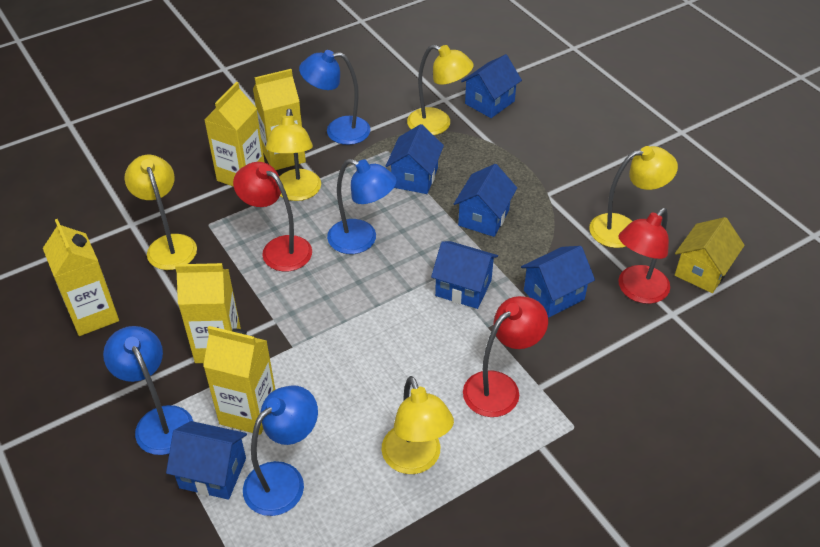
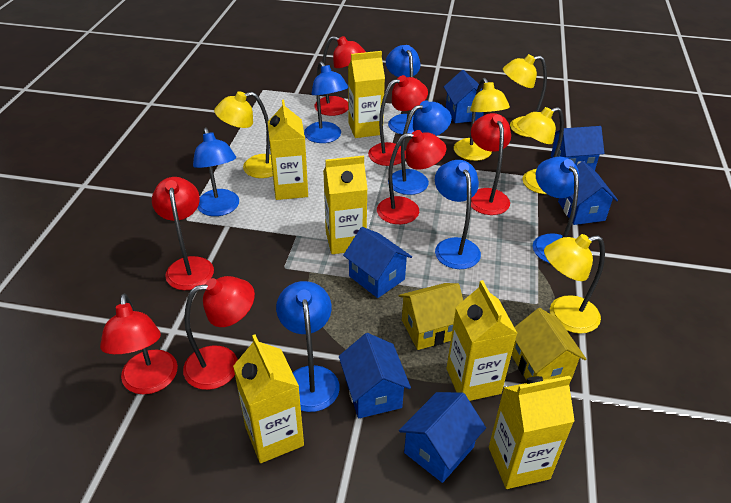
blue lamp: 4 -> 7
red lamp: 3 -> 7
yellow carton: 5 -> 6
yellow house: 1 -> 2

